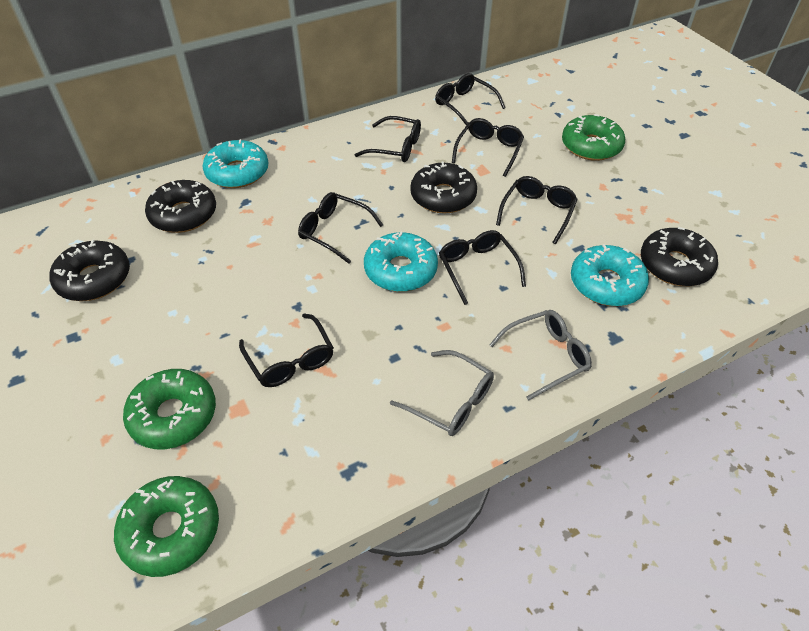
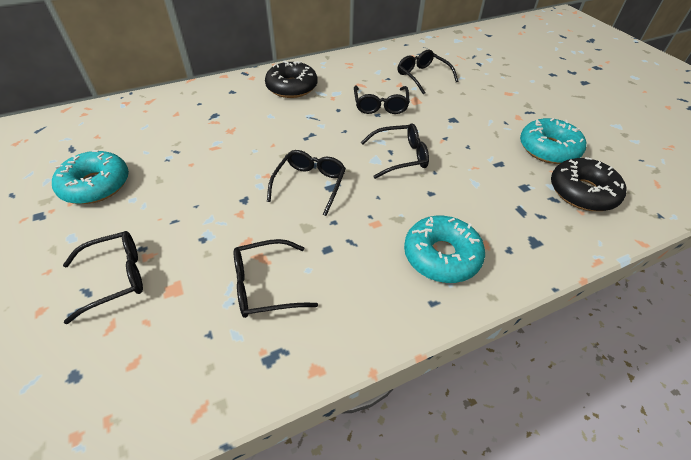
black donut: 4 -> 2
black glasses: 7 -> 6
green donut: 3 -> 0
grey glasses: 2 -> 0

